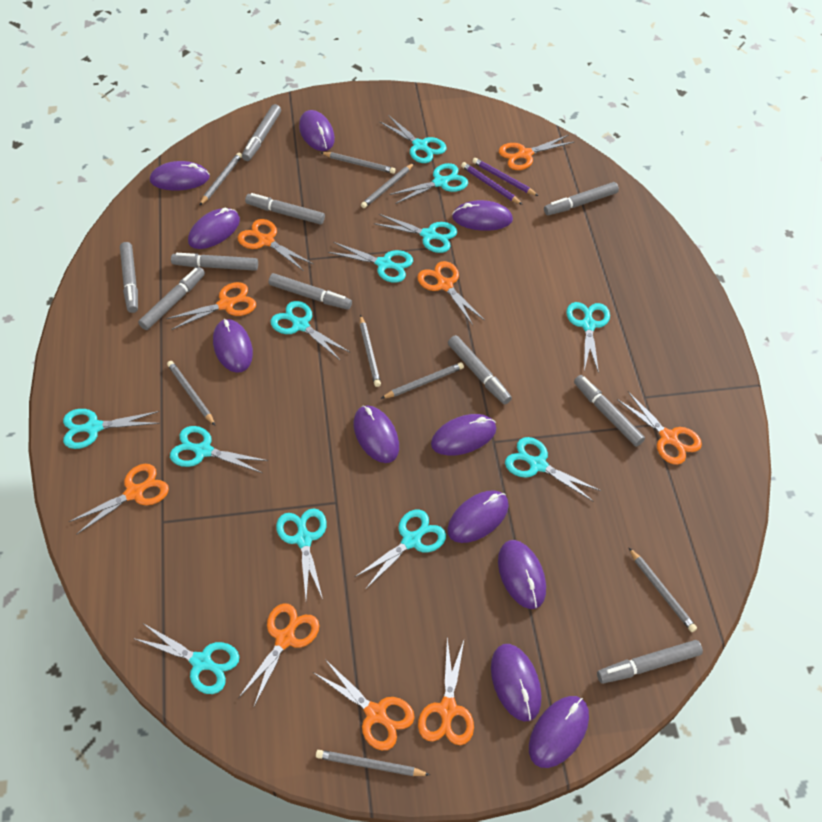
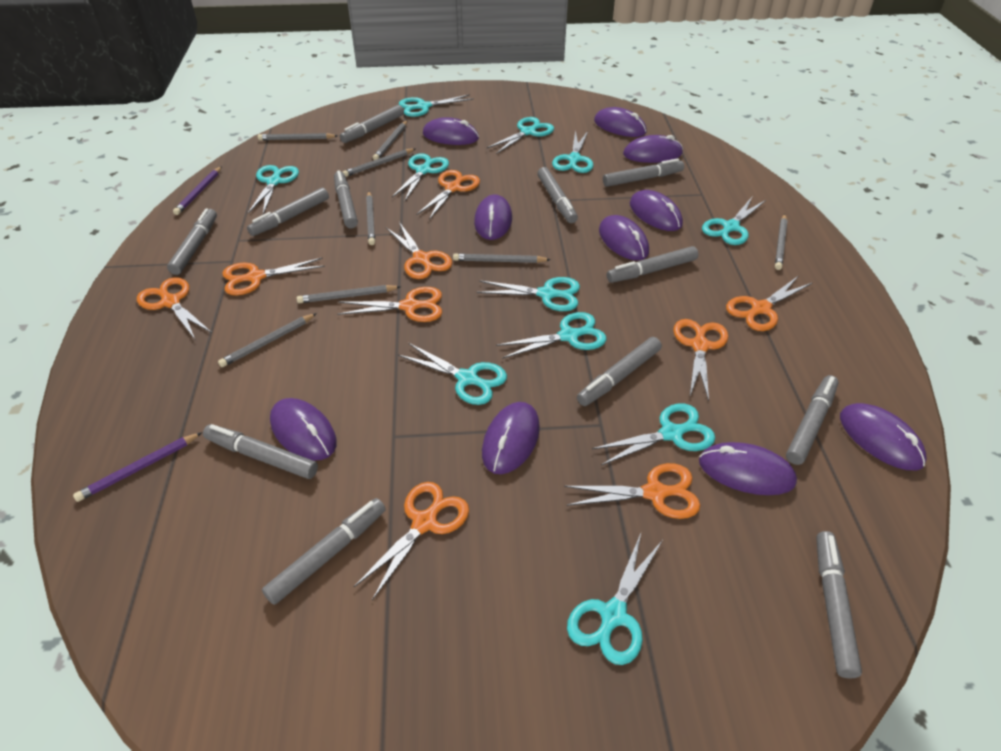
grey marker: 10 -> 12
purple mouse: 11 -> 10
turquoise scissors: 12 -> 11

